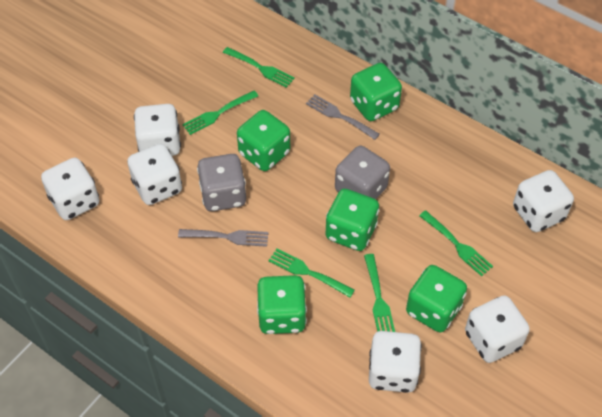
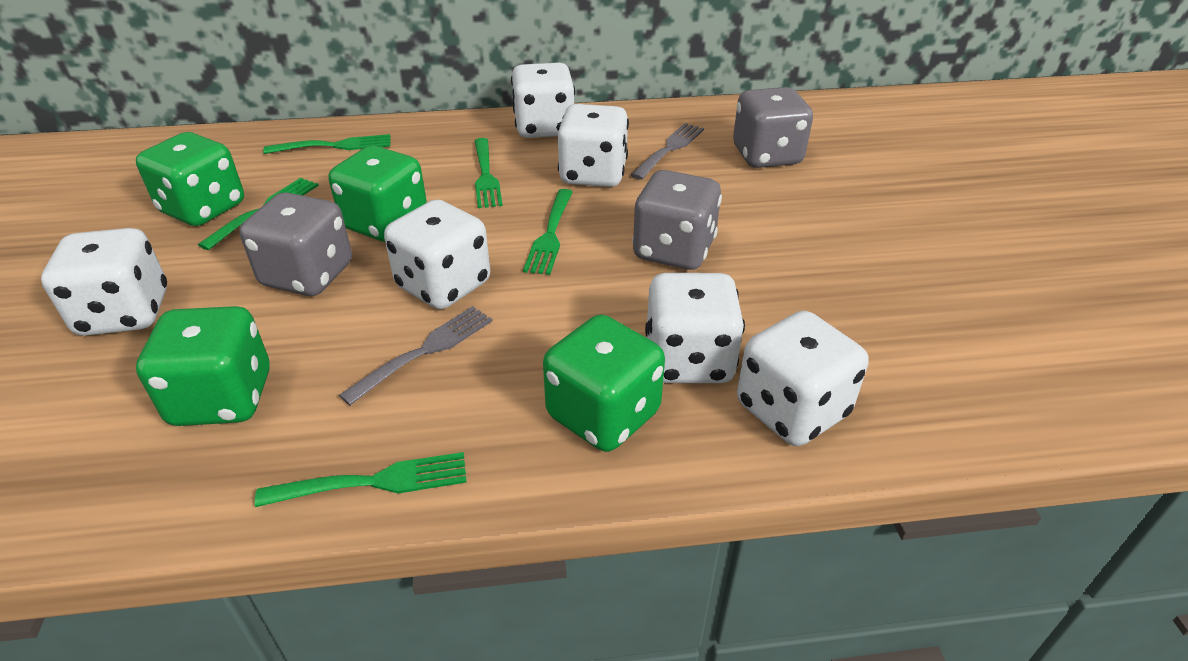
green dice: 5 -> 4
grey dice: 2 -> 3

